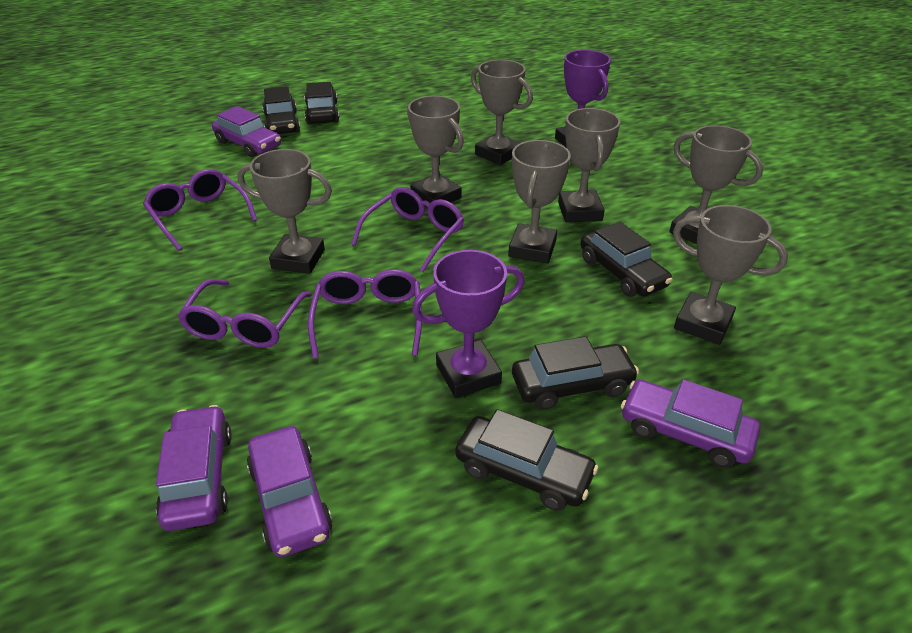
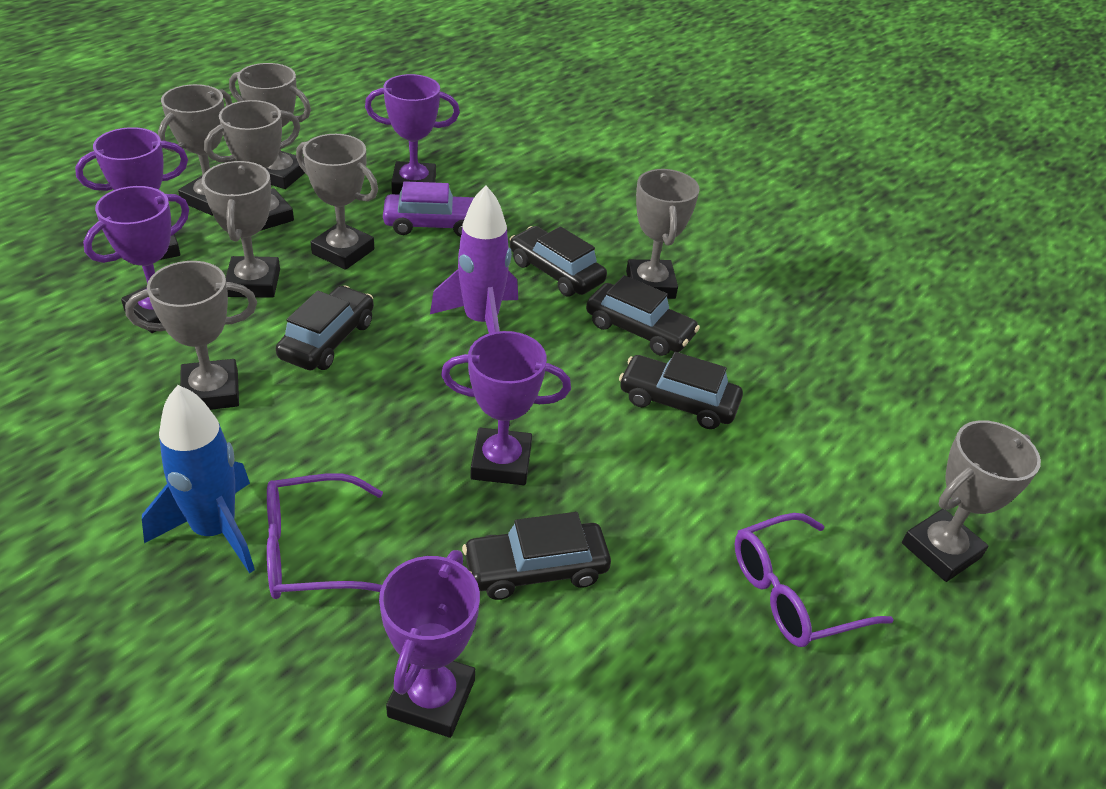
blue rocket: 0 -> 1
grey trophy: 7 -> 8
purple car: 4 -> 1
purple glasses: 4 -> 2
purple rocket: 0 -> 1
purple trophy: 2 -> 5

